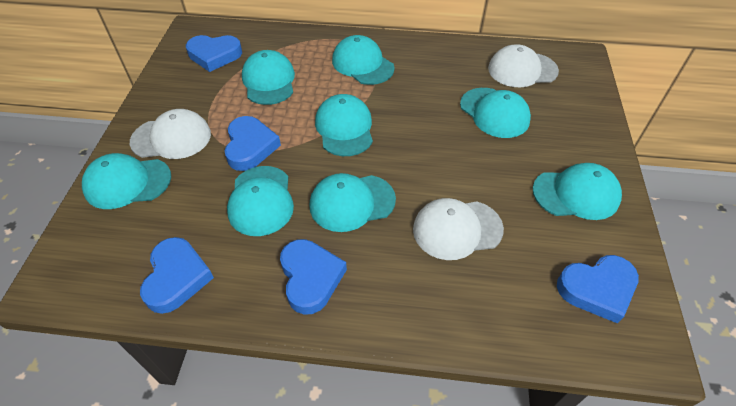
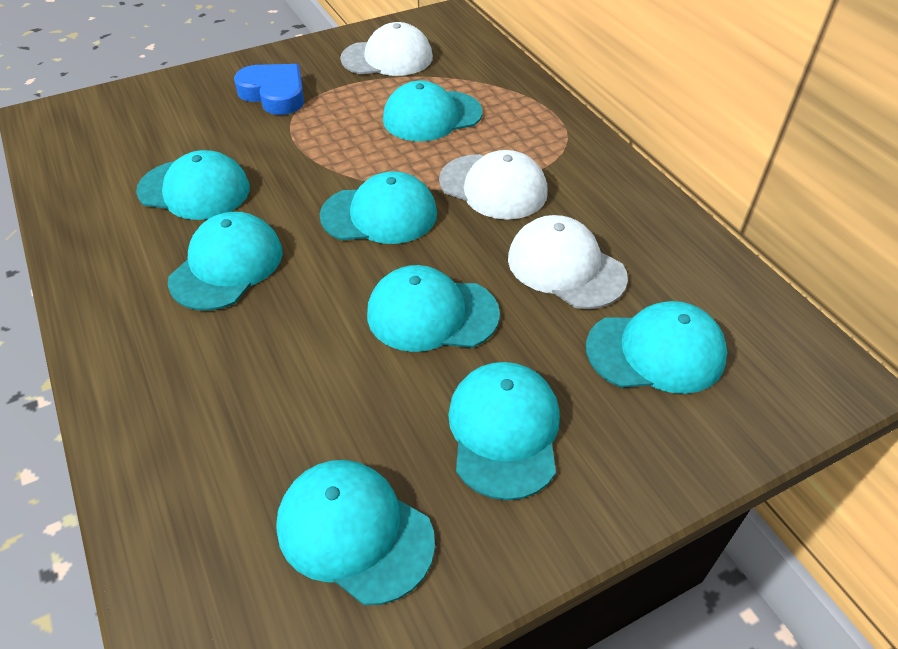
blue heart: 5 -> 1

